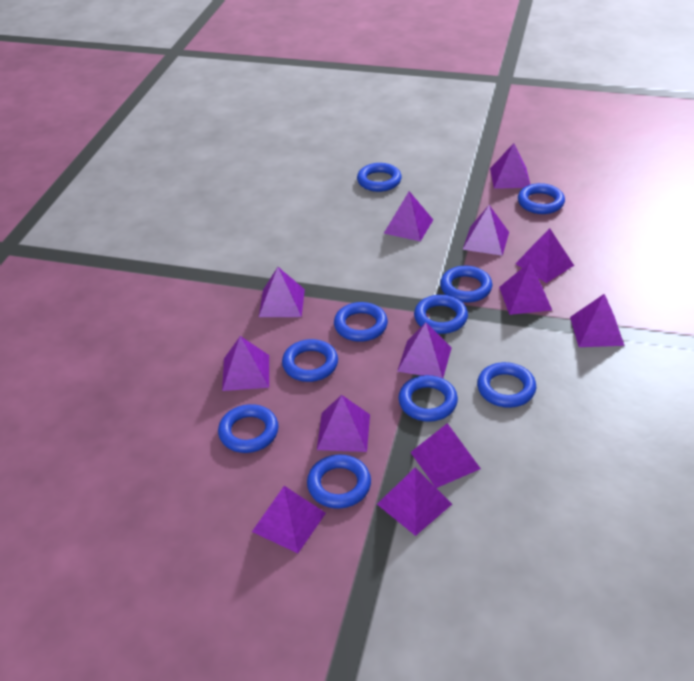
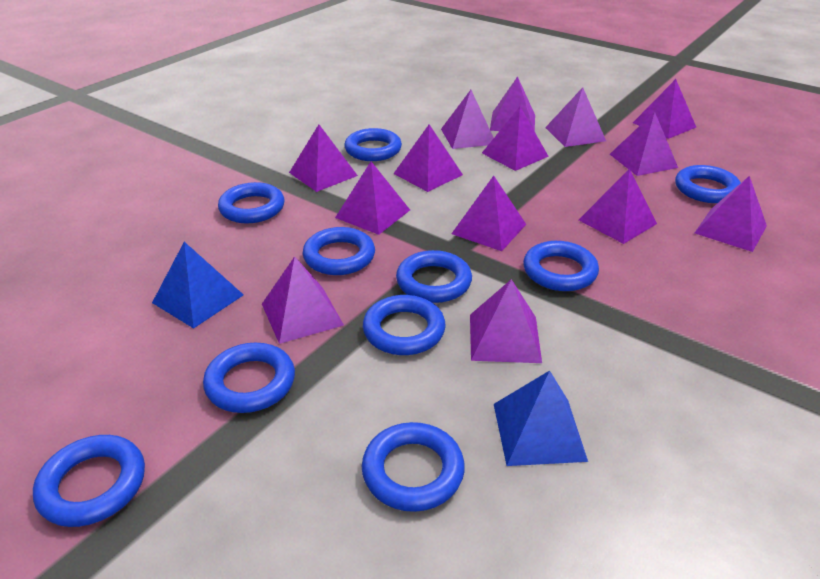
blue pyramid: 0 -> 2
purple pyramid: 13 -> 14

